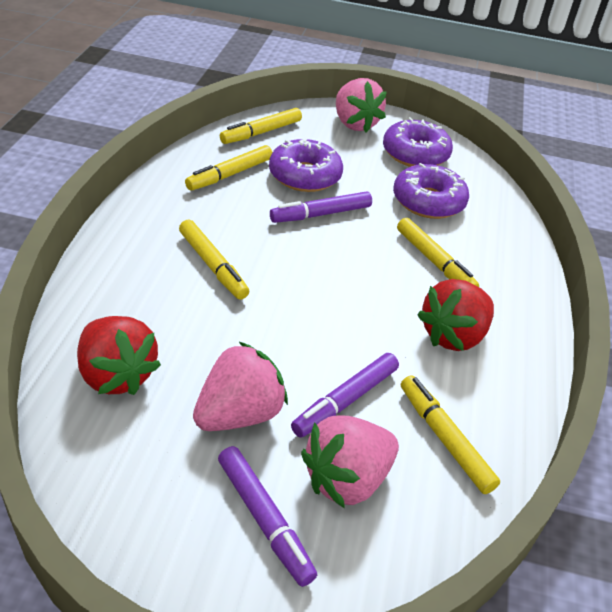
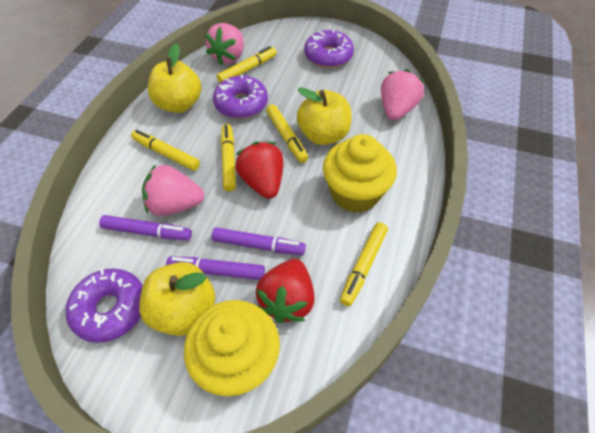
yellow apple: 0 -> 3
yellow cupcake: 0 -> 2

